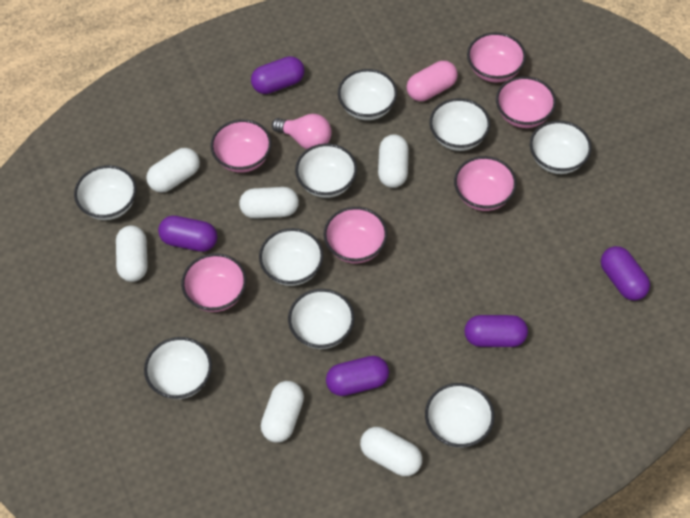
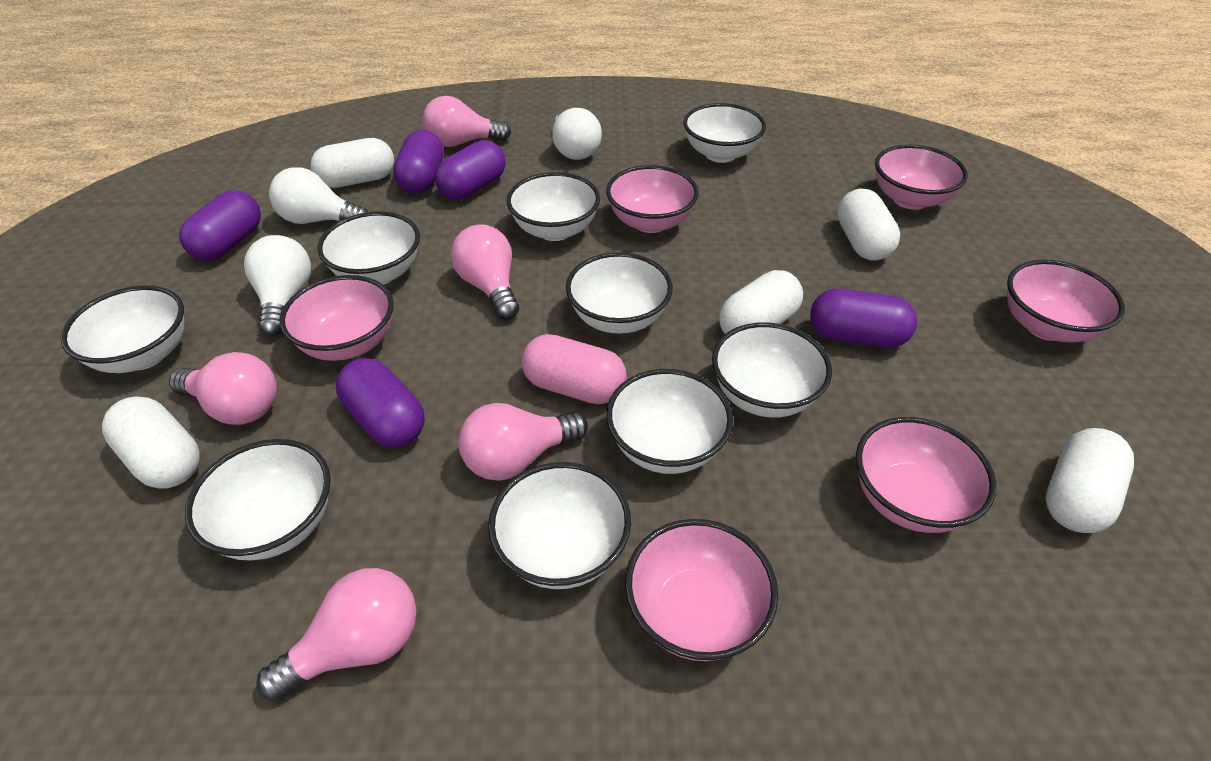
pink light bulb: 1 -> 5
white capsule: 6 -> 5
white light bulb: 0 -> 3

